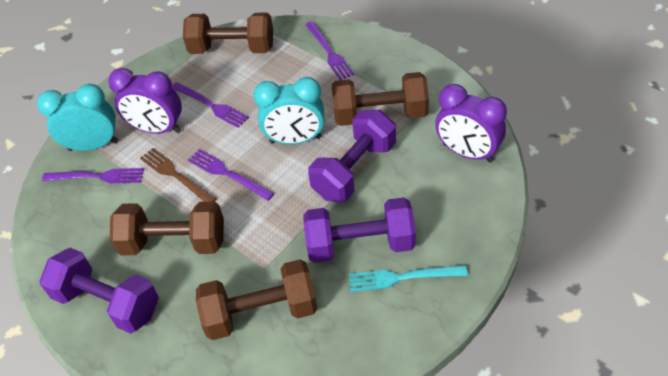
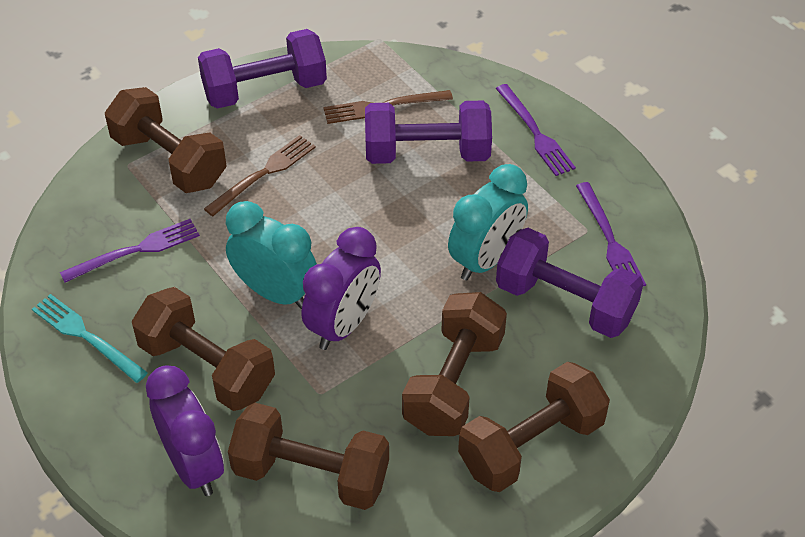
brown dumbbell: 4 -> 5
brown fork: 1 -> 2
purple fork: 4 -> 3

